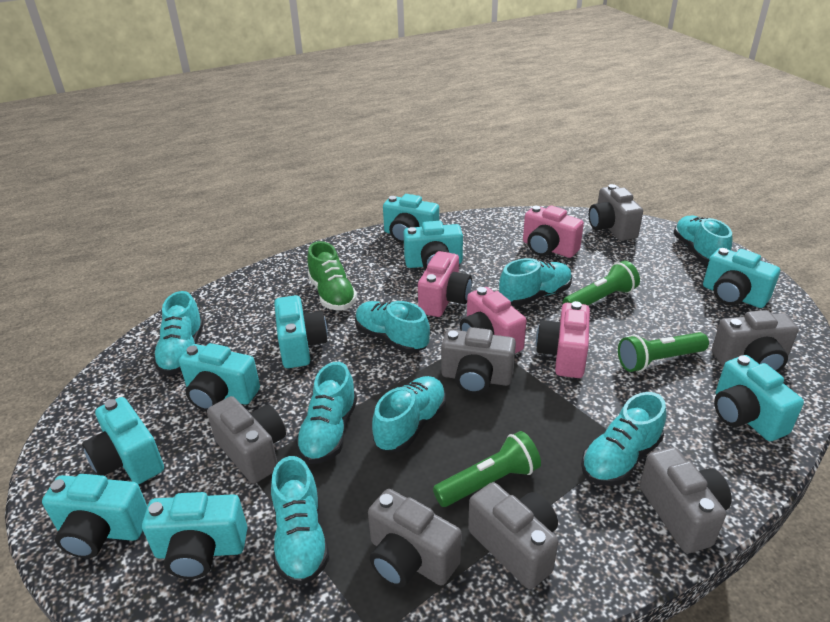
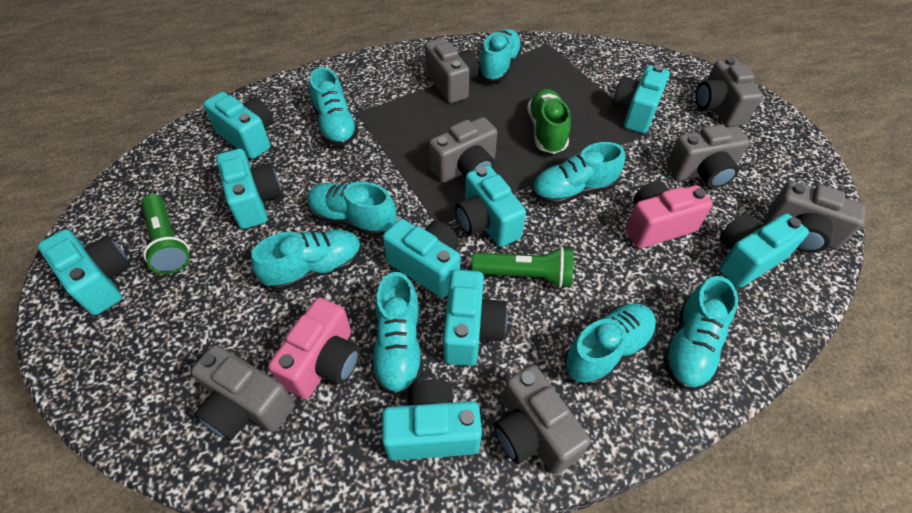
green flashlight: 3 -> 2
pink camera: 4 -> 2

